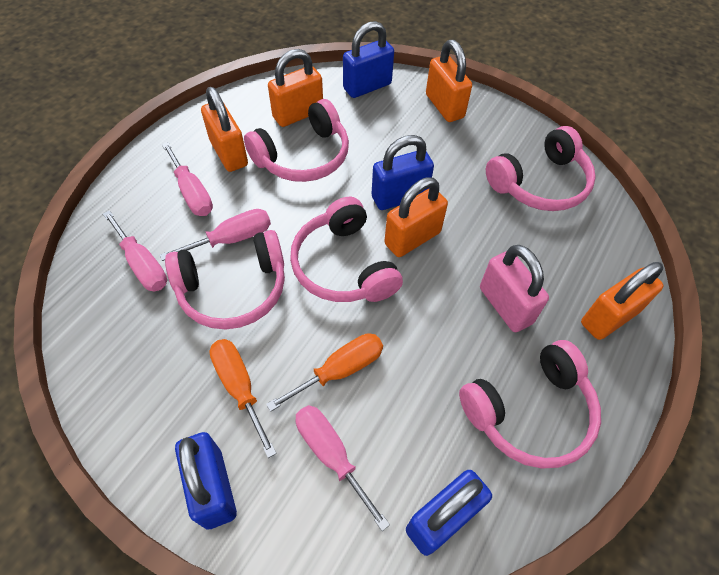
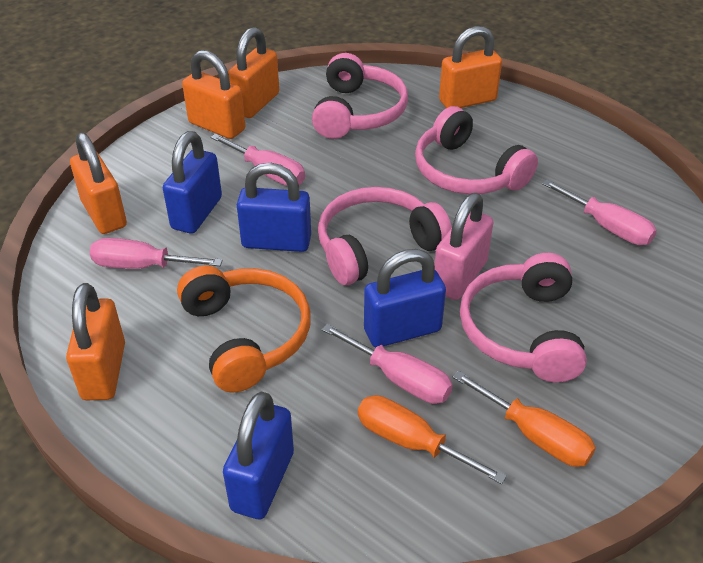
orange headphones: 0 -> 1
pink headphones: 5 -> 4

